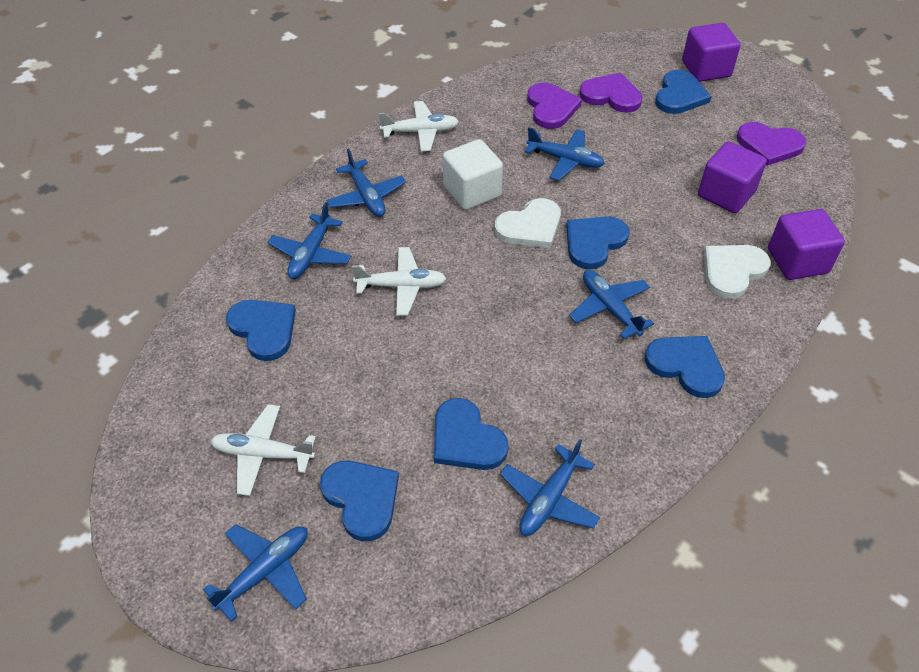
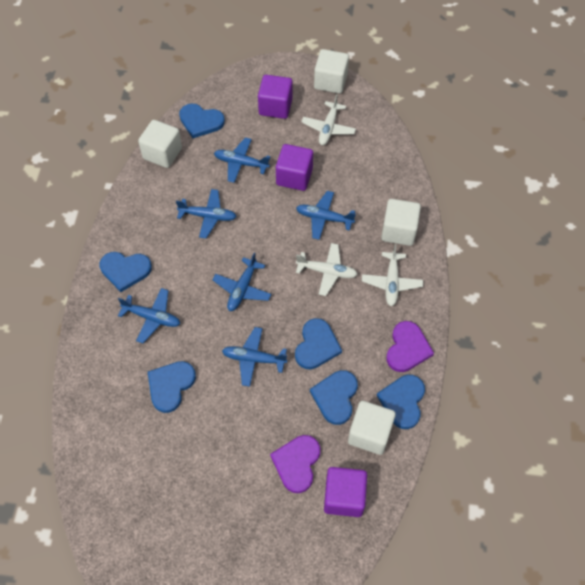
purple heart: 3 -> 2
white cube: 1 -> 4
white heart: 2 -> 0

